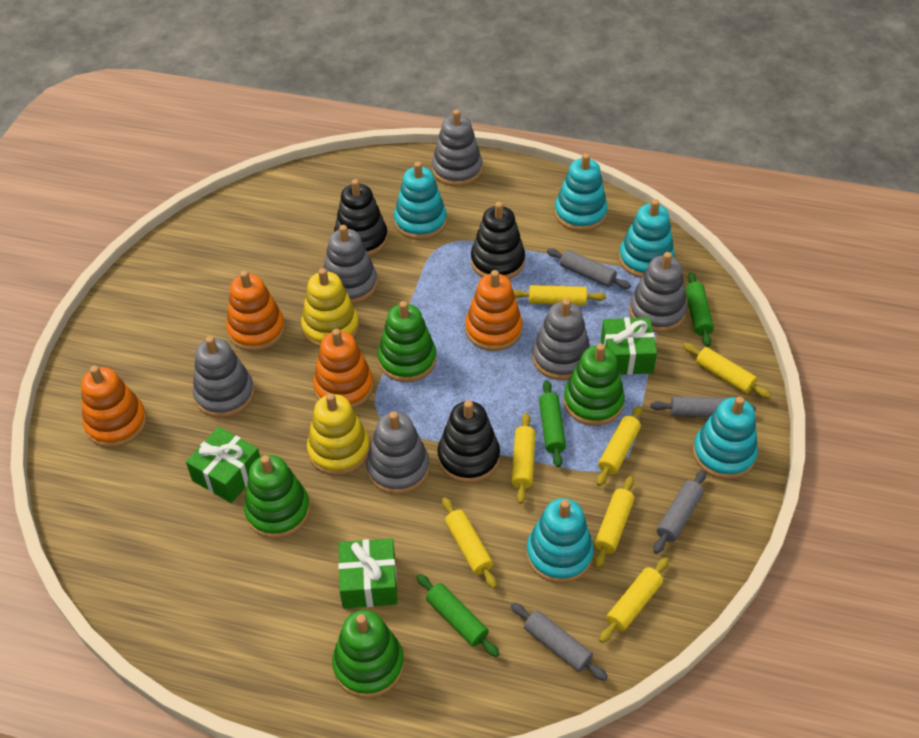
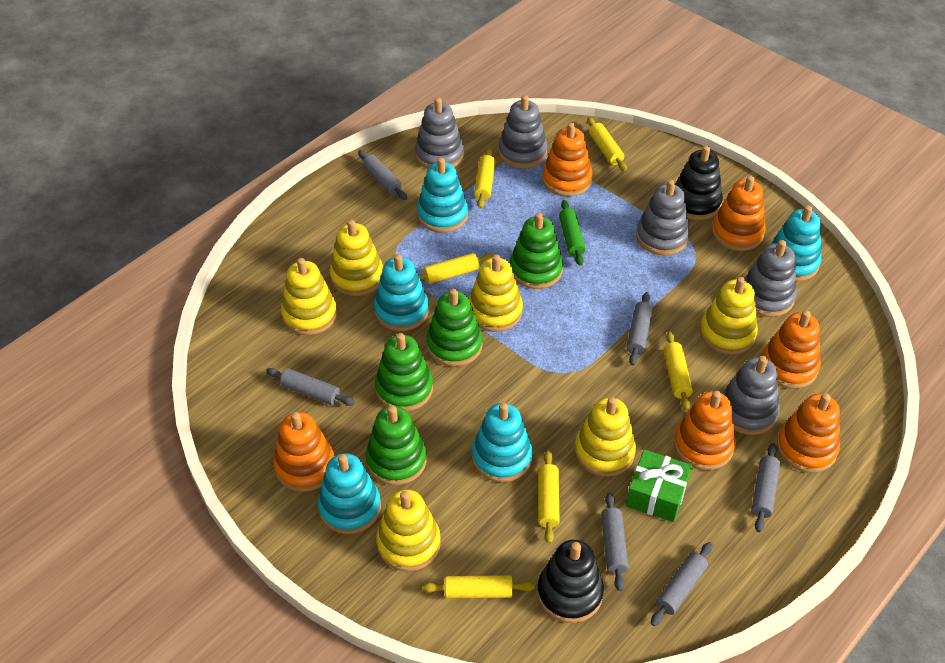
black stacking toy: 3 -> 2
green gift: 3 -> 1
green rolling pin: 3 -> 1
grey rolling pin: 4 -> 6
grey stacking toy: 6 -> 5
orange stacking toy: 4 -> 6
yellow rolling pin: 7 -> 6
yellow stacking toy: 2 -> 6

